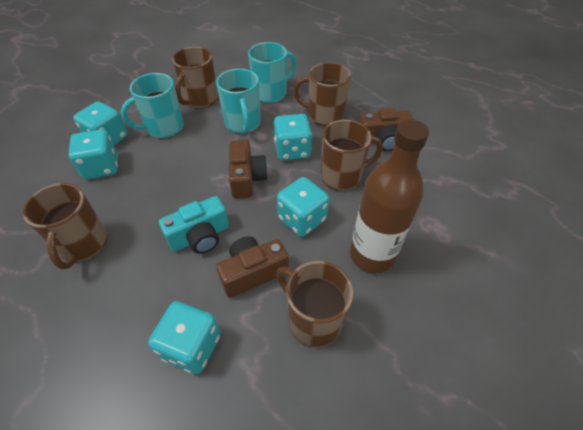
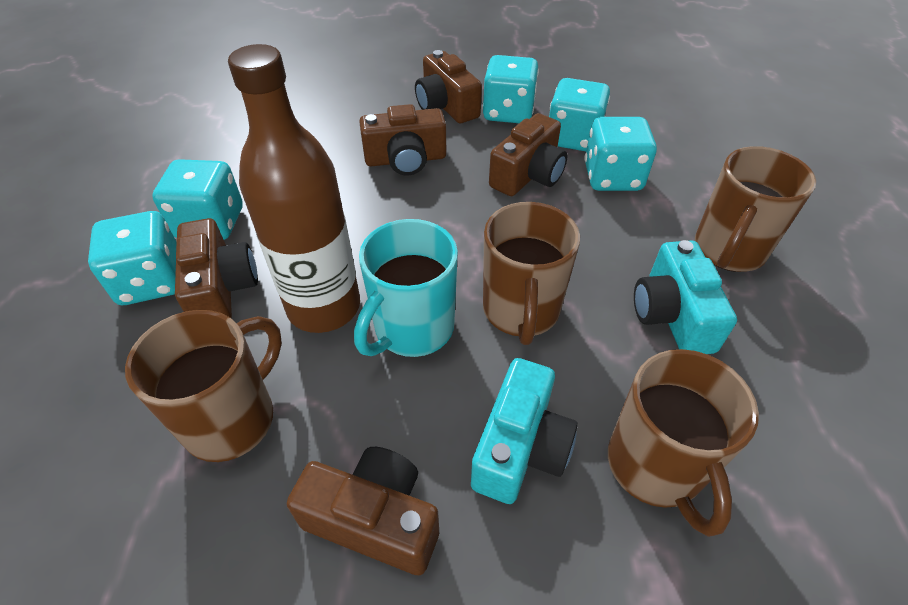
brown camera: 3 -> 5
brown mug: 5 -> 4
turquoise camera: 1 -> 2
turquoise mug: 3 -> 1

